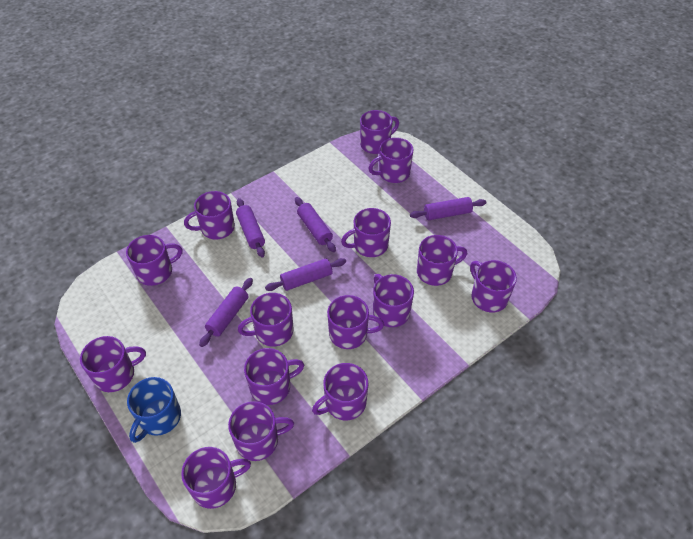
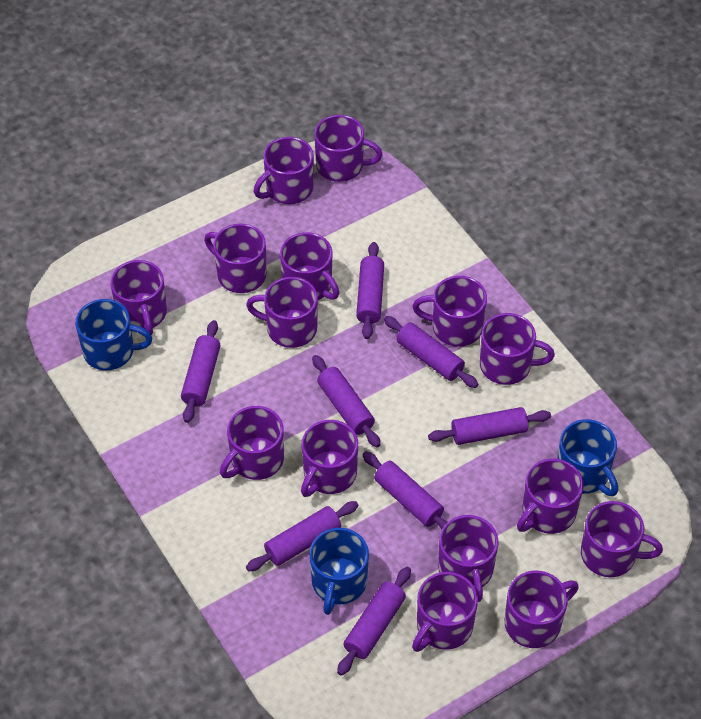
blue mug: 1 -> 3
purple rolling pin: 5 -> 8

